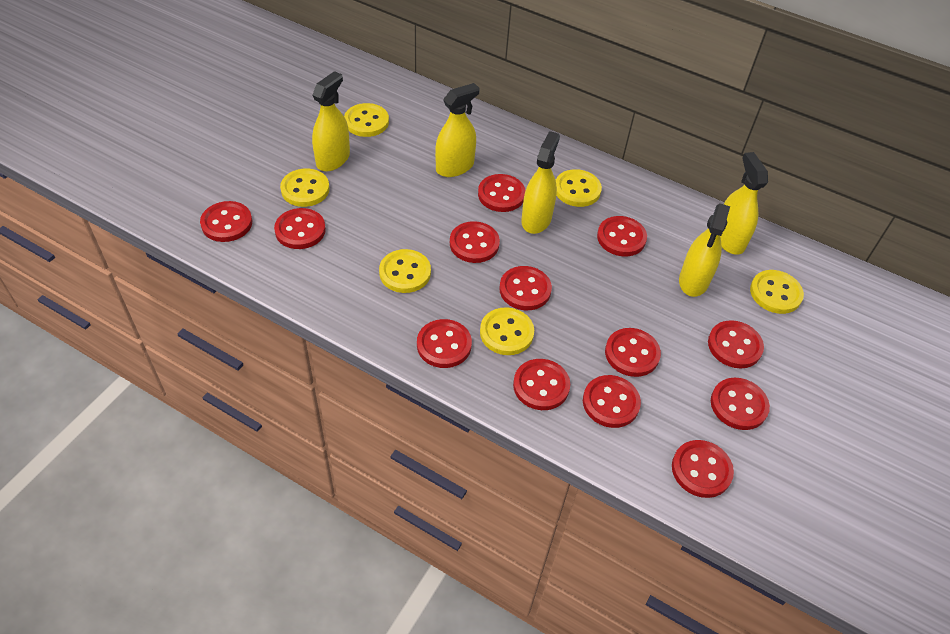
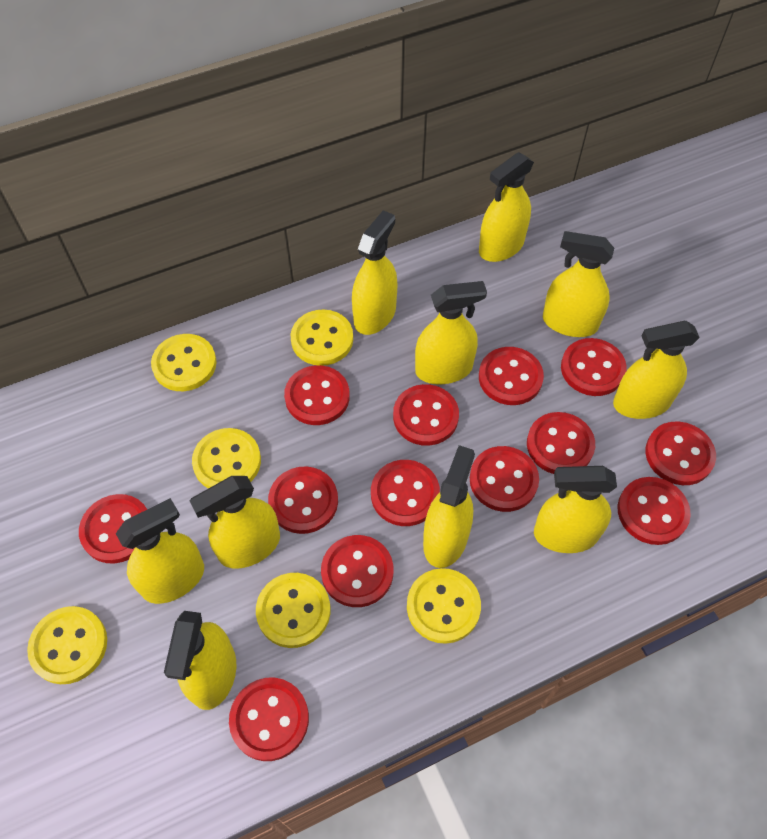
yellow spray bottle: 5 -> 10

